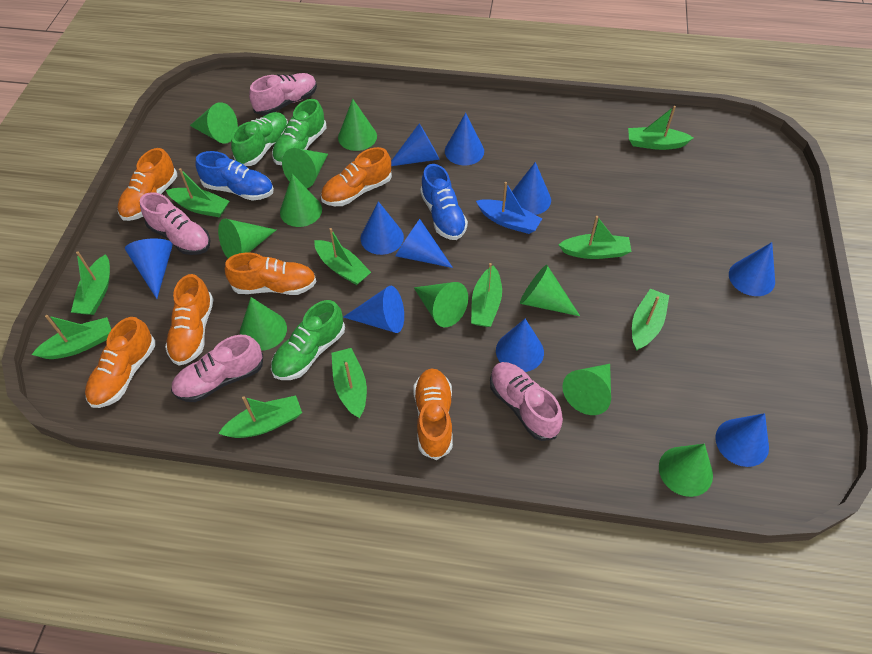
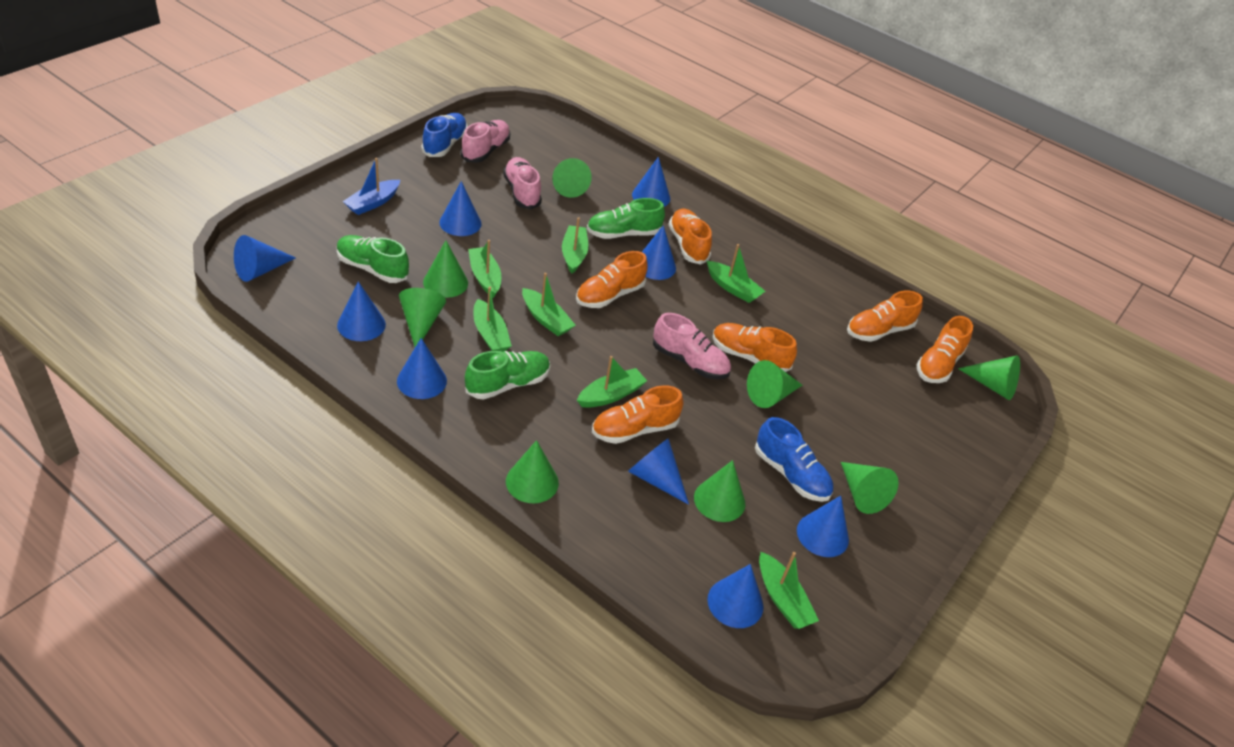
blue cone: 10 -> 9
green boat: 10 -> 7
green cone: 10 -> 8
pink shoe: 4 -> 3

